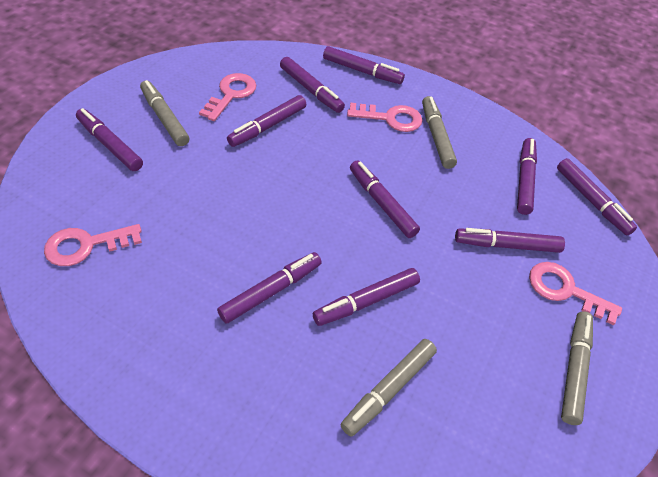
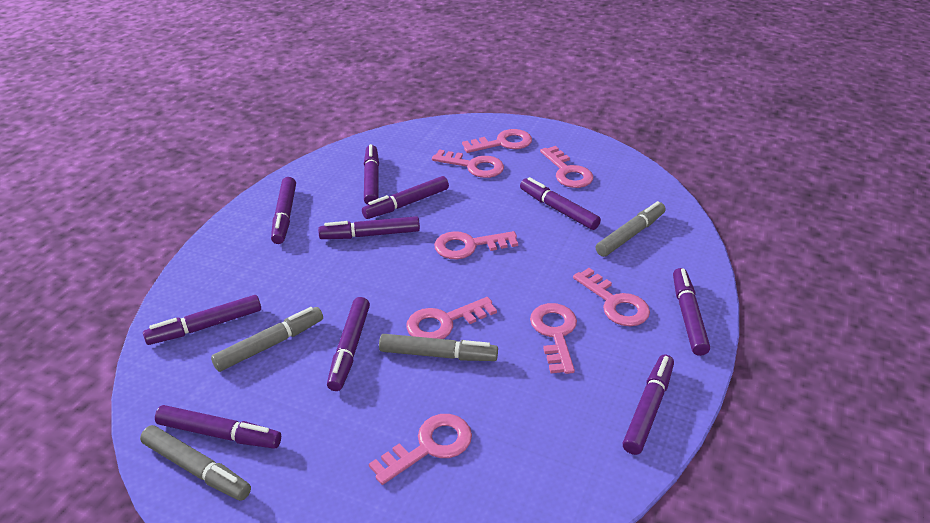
pink key: 4 -> 8

